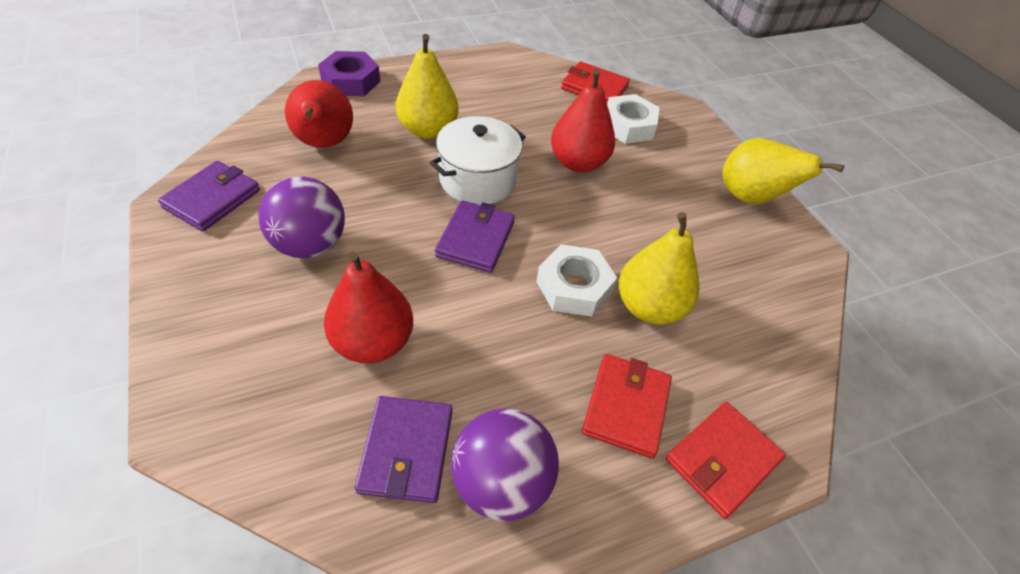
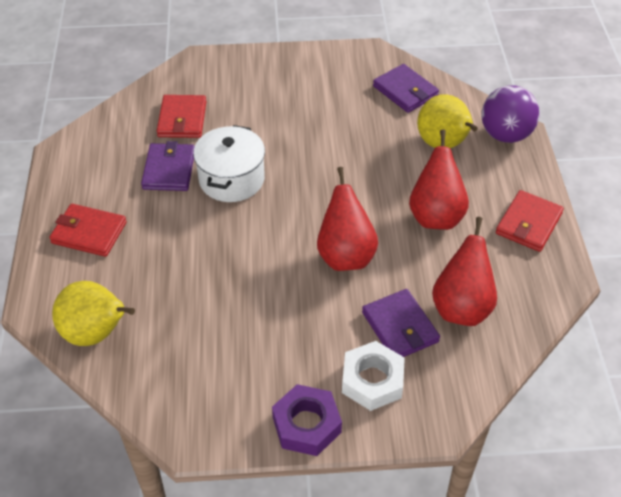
purple ball: 2 -> 1
white nut: 2 -> 1
yellow pear: 3 -> 2

